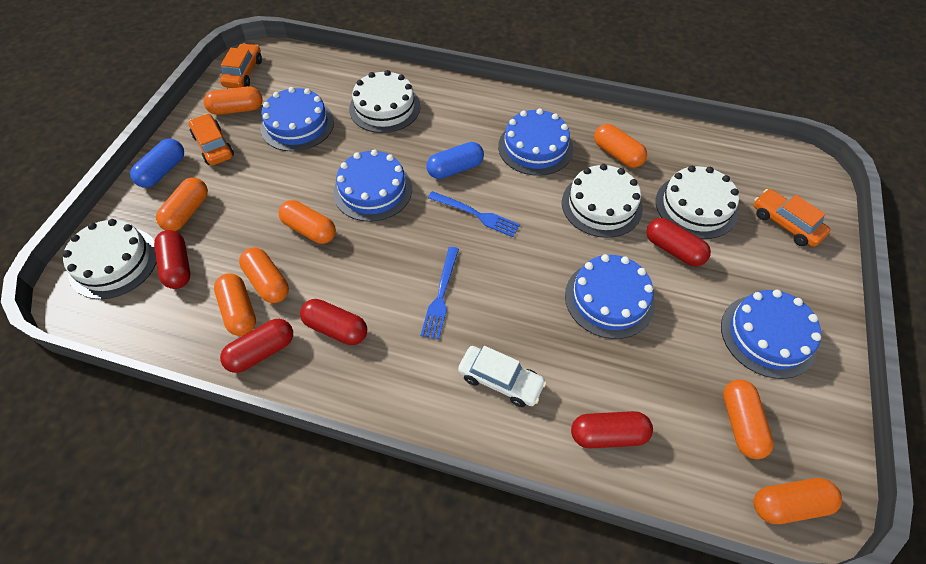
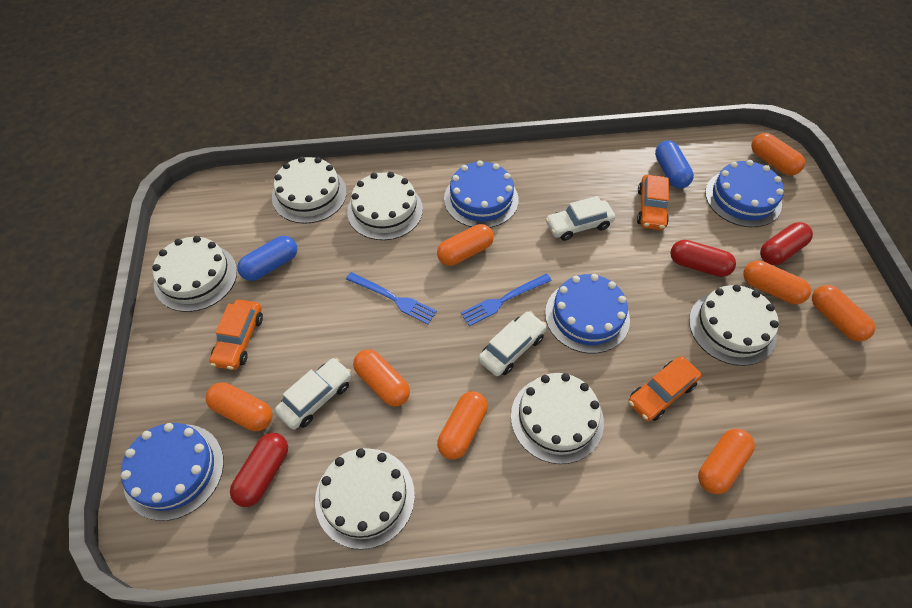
blue cake: 5 -> 4
red capsule: 5 -> 3
white cake: 4 -> 6
white car: 1 -> 3

